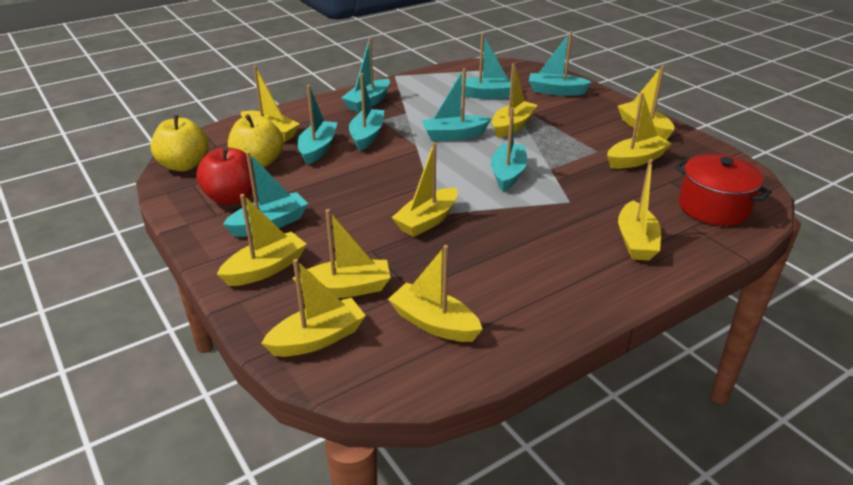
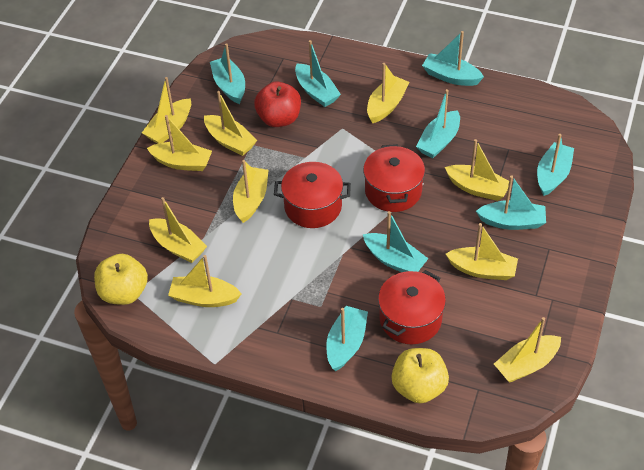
red pot: 1 -> 3

